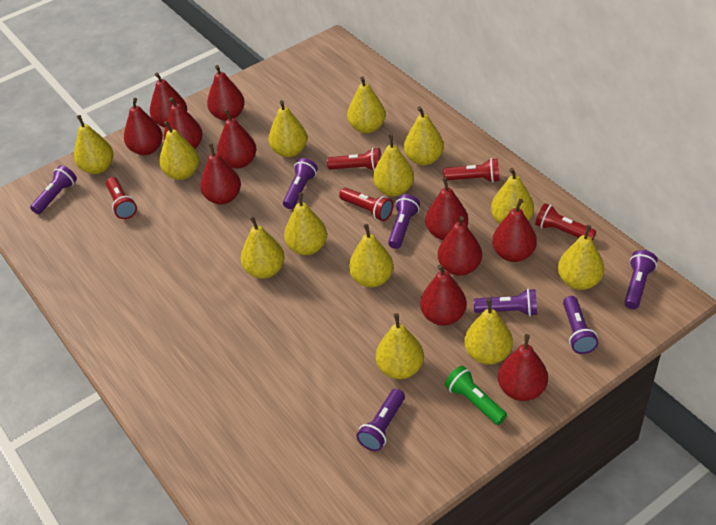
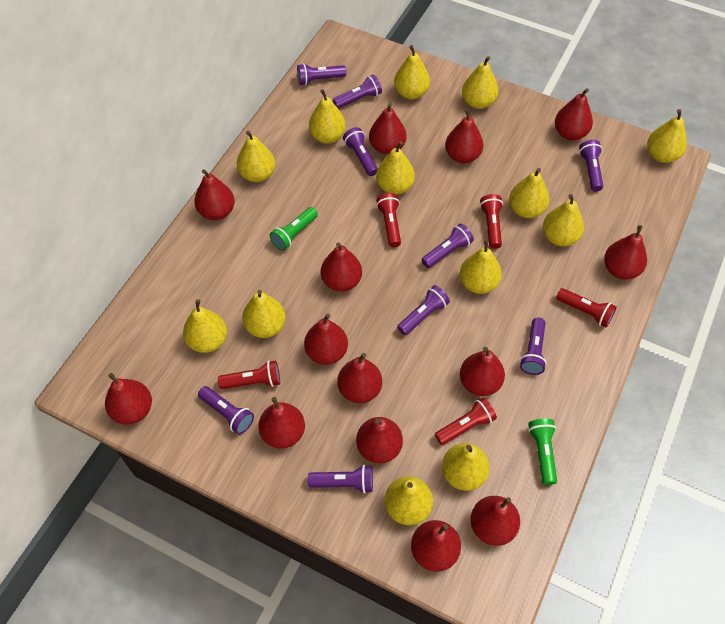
green flashlight: 1 -> 2
purple flashlight: 7 -> 9
red pear: 11 -> 14

